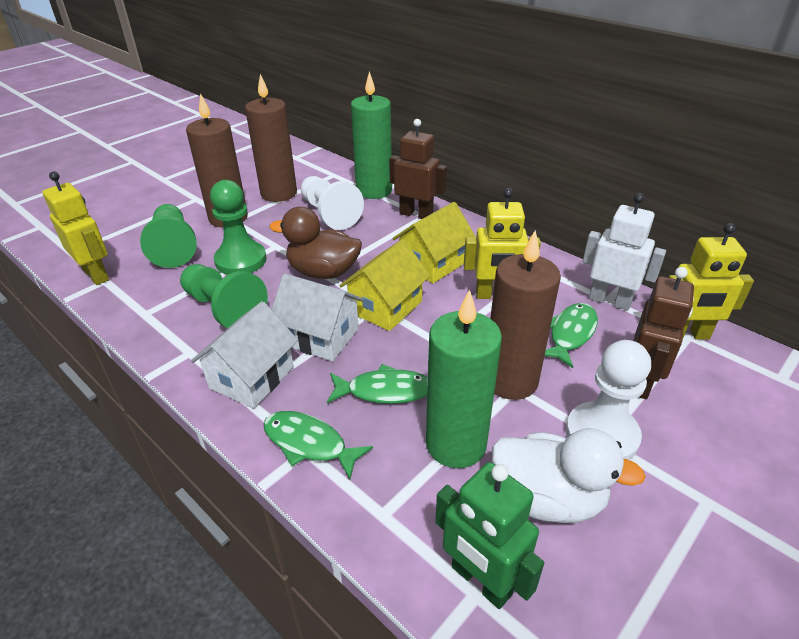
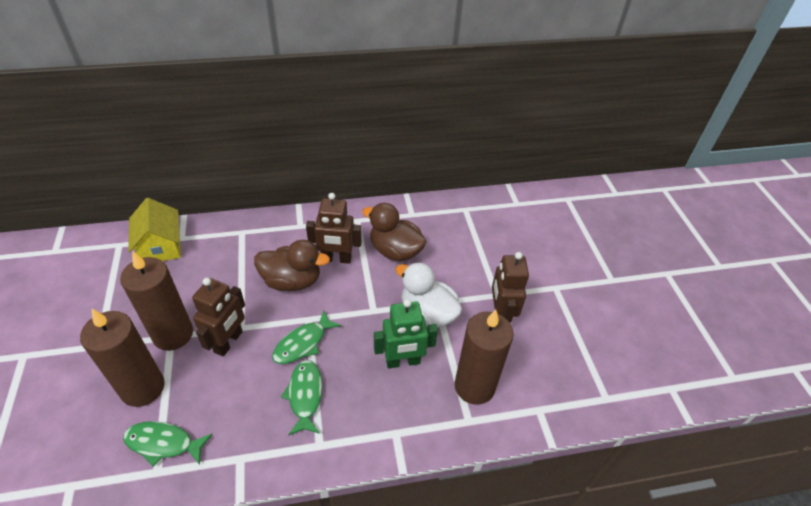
brown duck: 1 -> 2
brown robot: 2 -> 3
green candle: 2 -> 0
green pawn: 3 -> 0
white house: 2 -> 0
white pawn: 2 -> 0
white robot: 1 -> 0
yellow house: 2 -> 1
yellow robot: 3 -> 0

